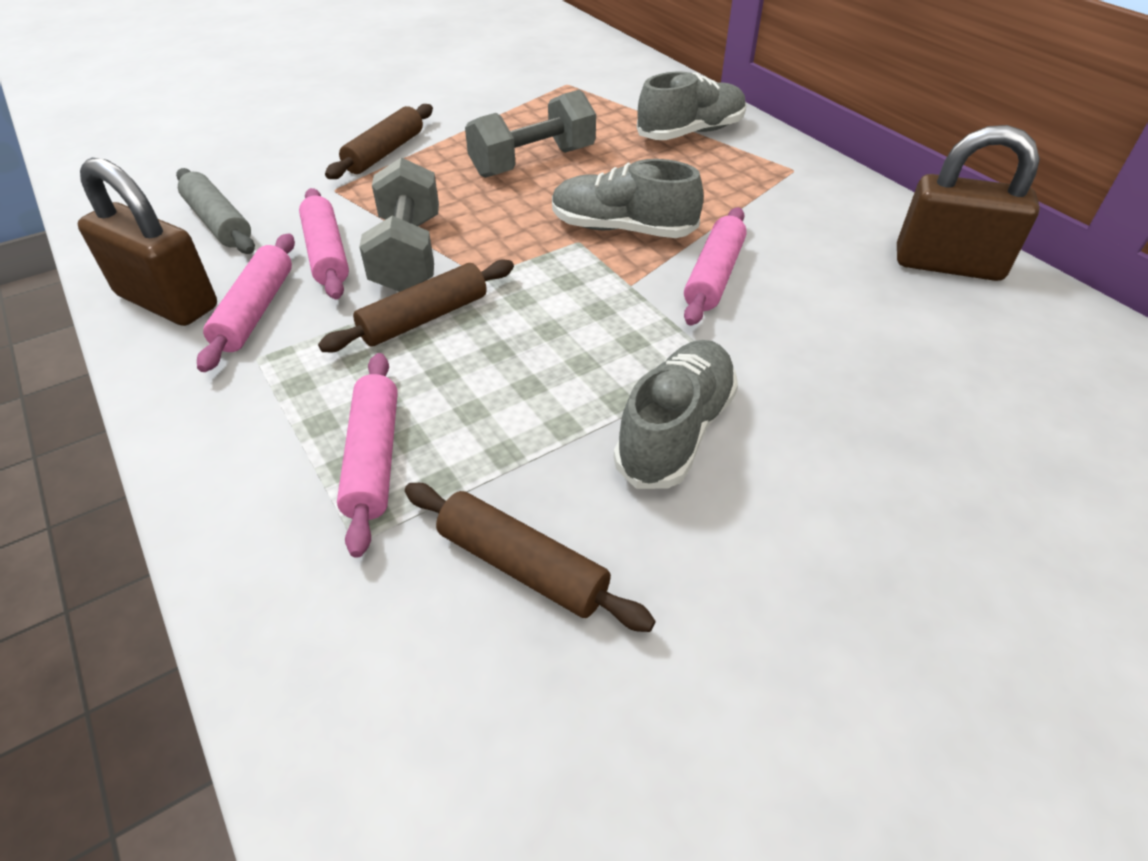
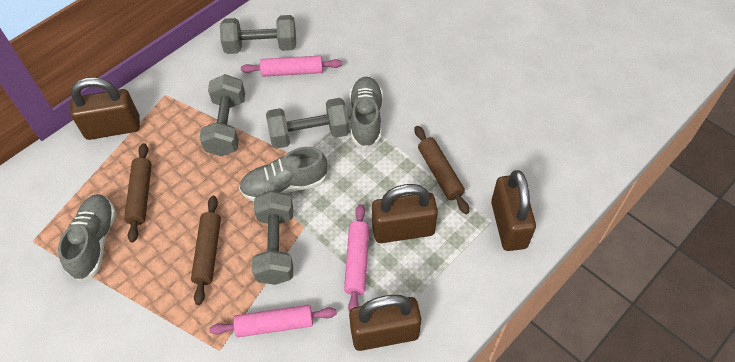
brown padlock: 2 -> 4
grey dumbbell: 2 -> 4
grey rolling pin: 1 -> 0
pink rolling pin: 4 -> 3

